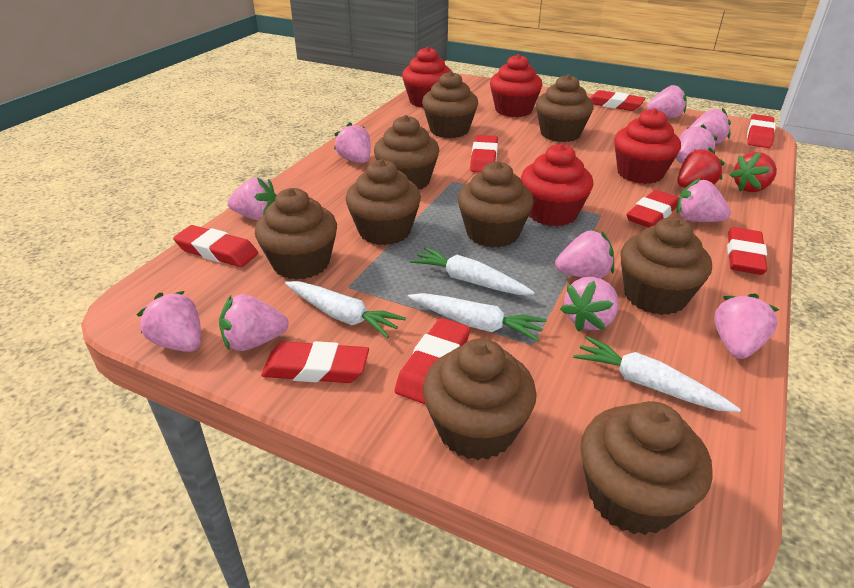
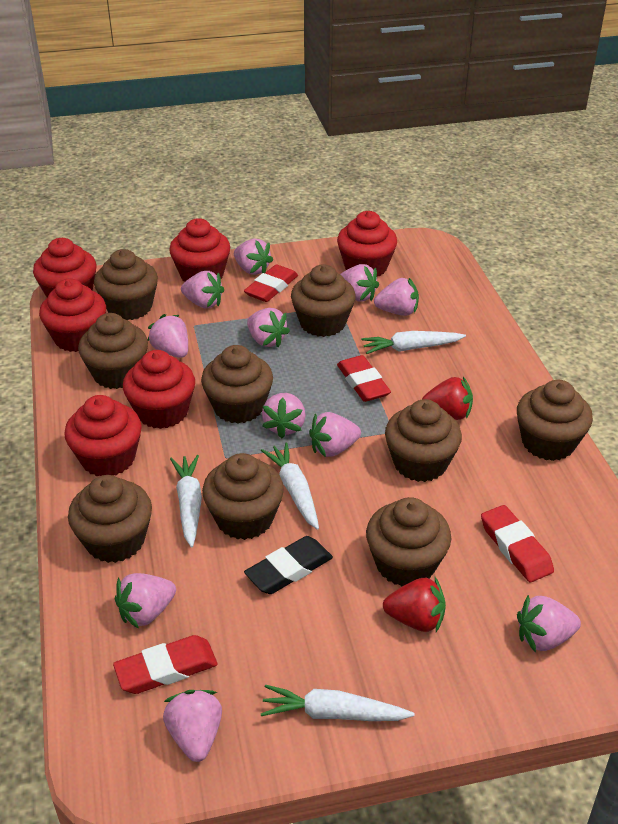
black eraser: 0 -> 1
red cupcake: 4 -> 6
red eraser: 8 -> 4

